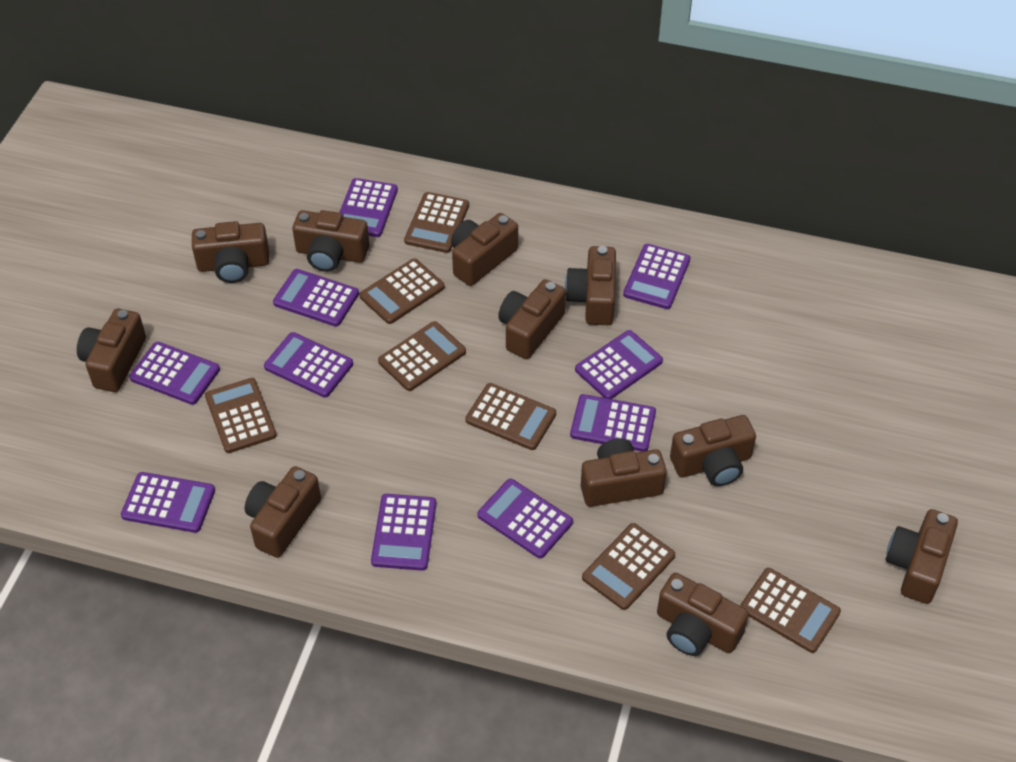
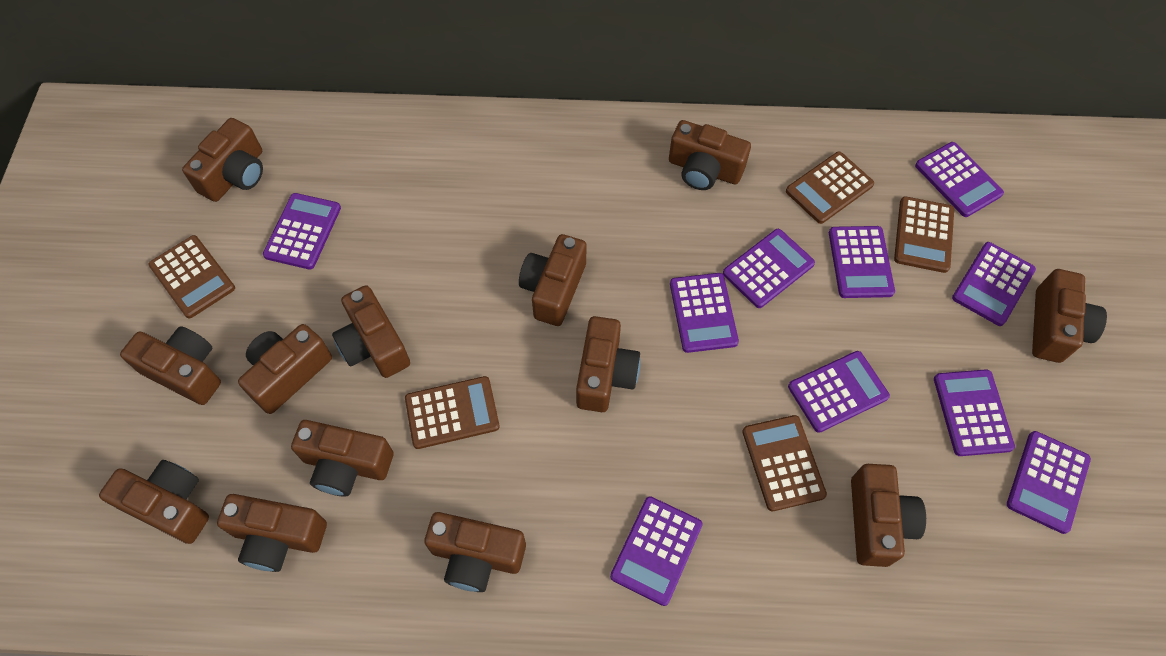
brown calculator: 7 -> 5
brown camera: 11 -> 13

